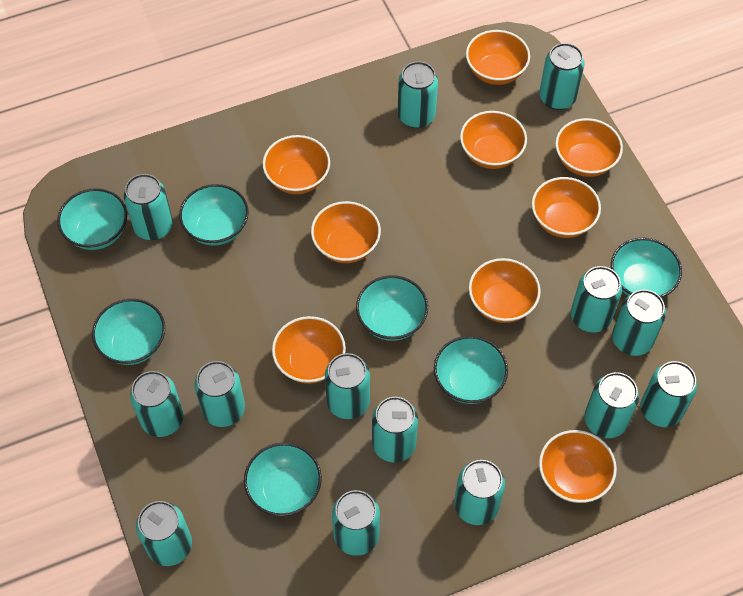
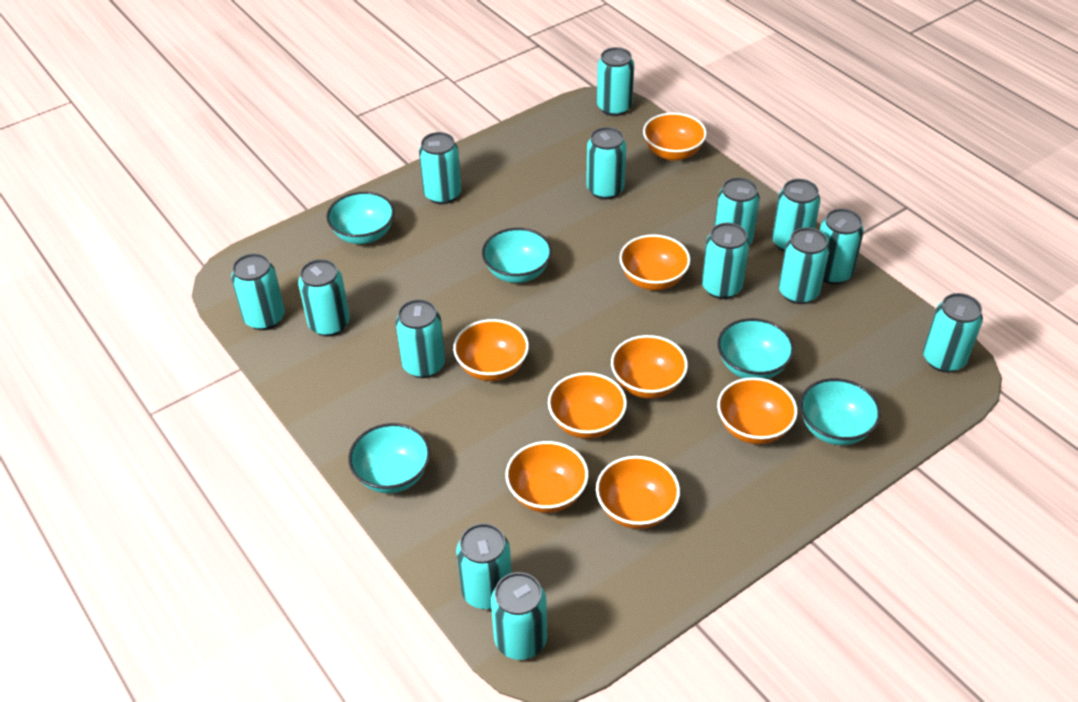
orange bowl: 9 -> 8
turquoise bowl: 7 -> 5

